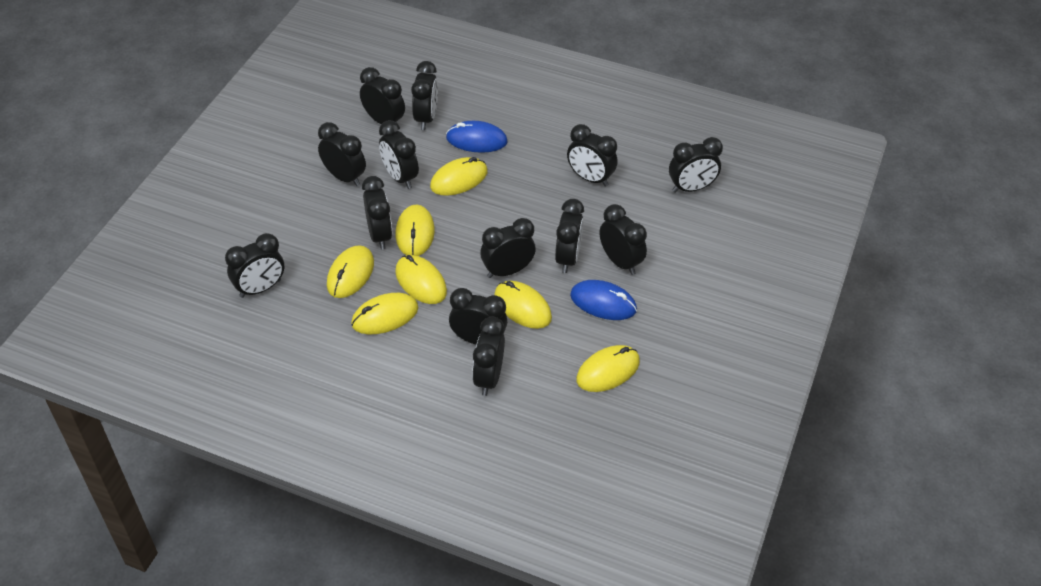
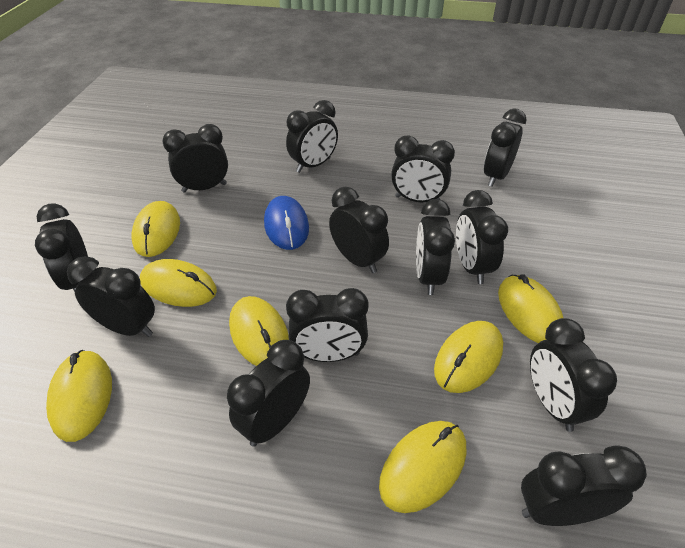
blue mouse: 2 -> 1

